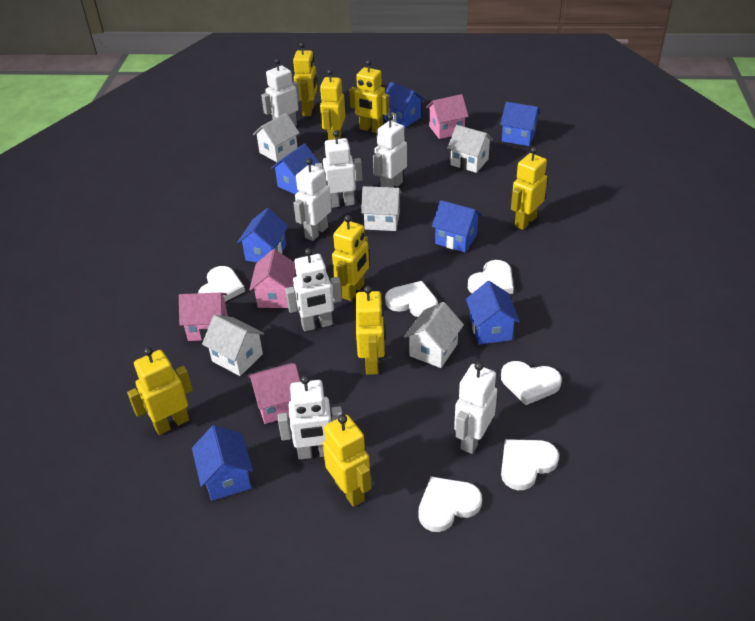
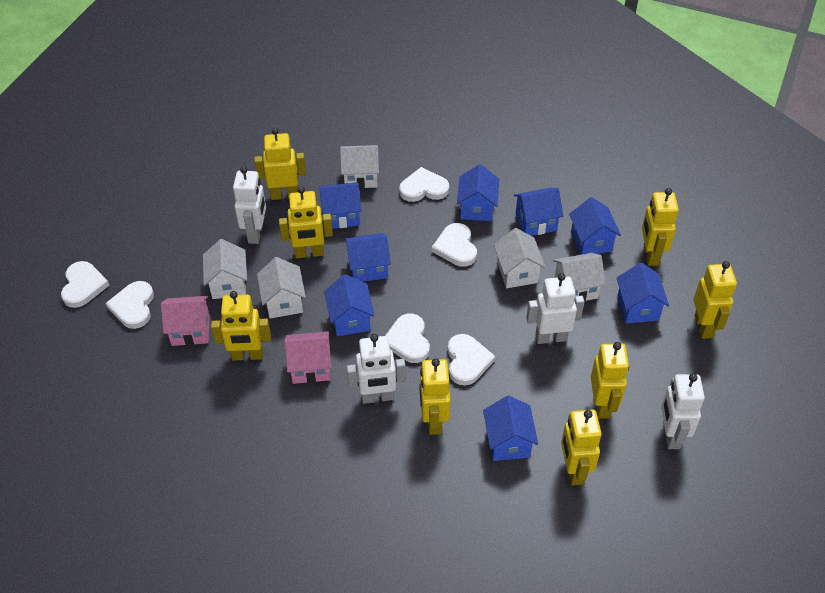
blue house: 7 -> 8
pink house: 4 -> 2
white robot: 7 -> 4

